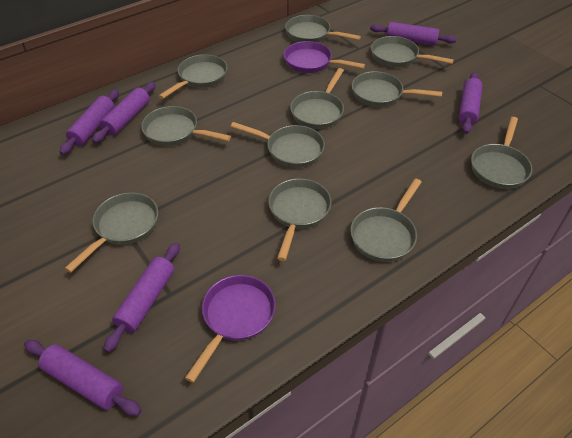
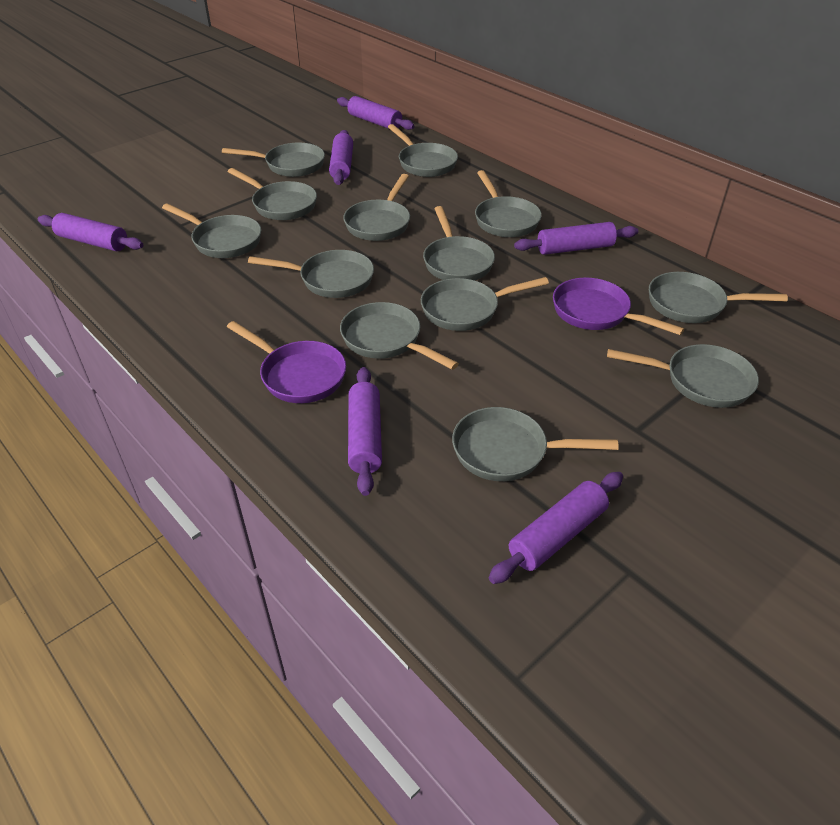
grey pan: 11 -> 13

